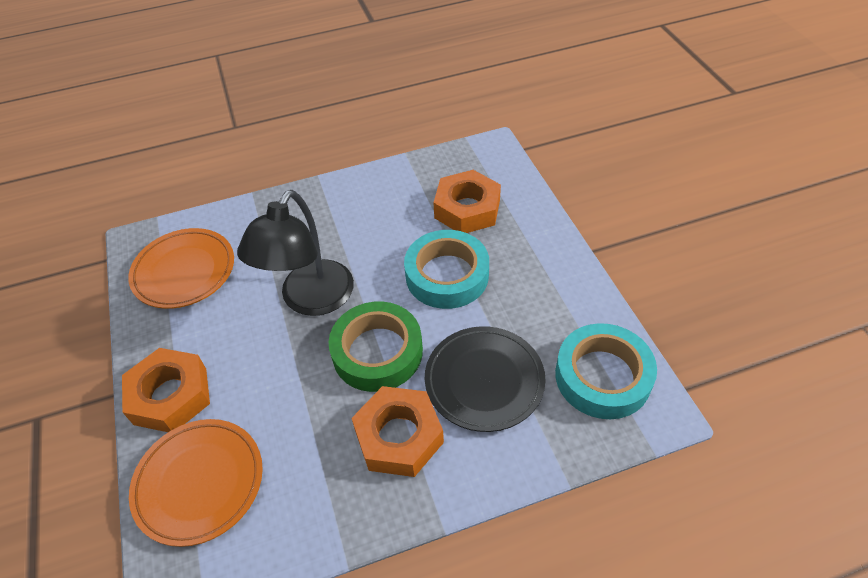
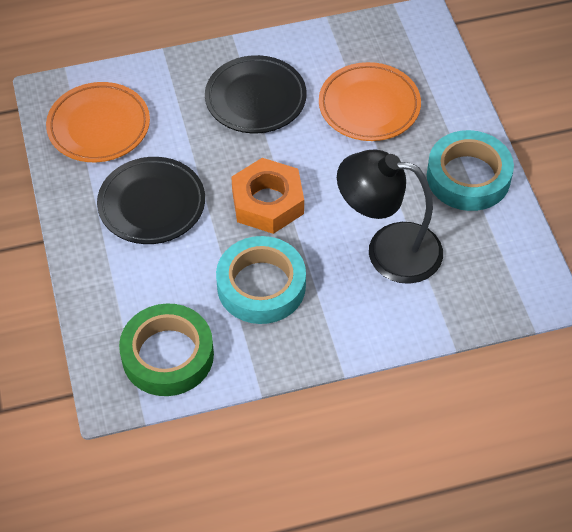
black plate: 1 -> 2
orange nut: 3 -> 1

